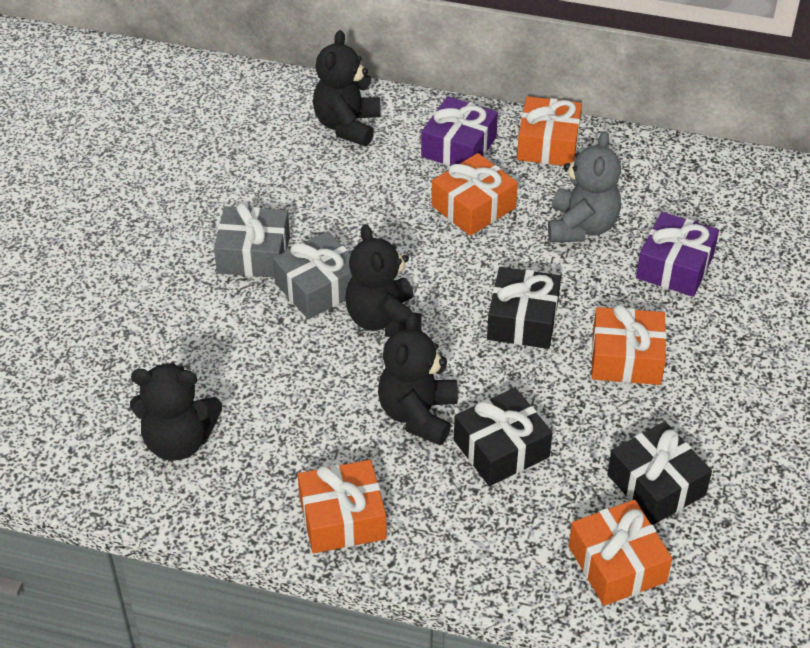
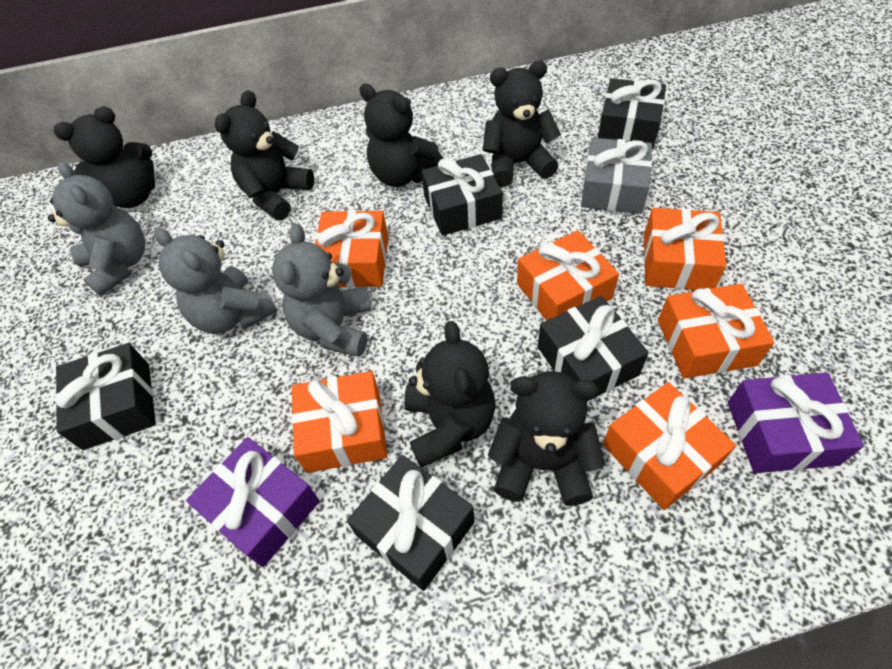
black gift: 3 -> 5
black teddy bear: 4 -> 6
grey gift: 2 -> 1
grey teddy bear: 1 -> 3
orange gift: 5 -> 6

